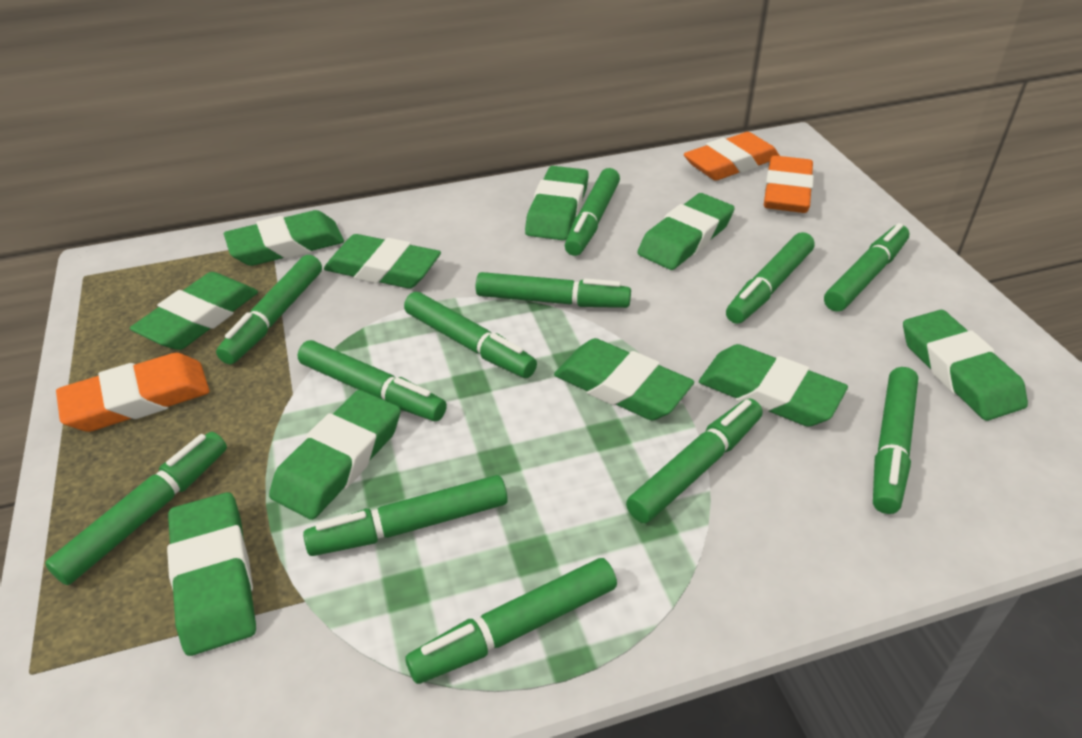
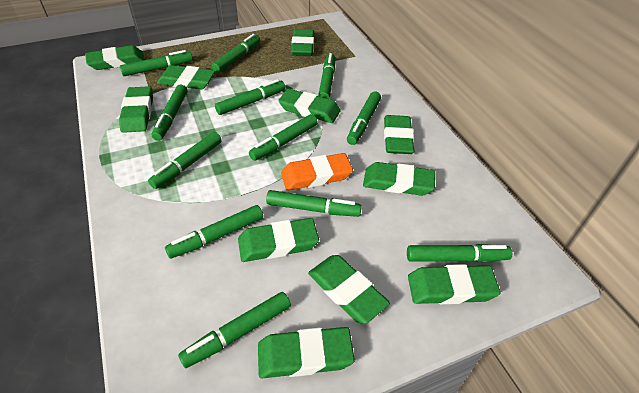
green eraser: 10 -> 11
orange eraser: 3 -> 1

